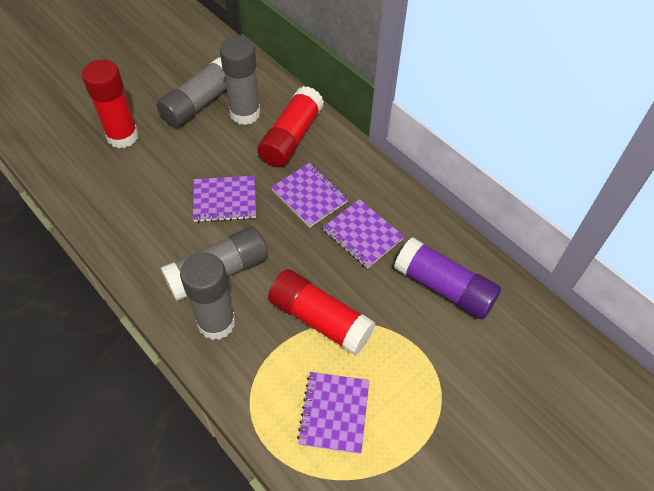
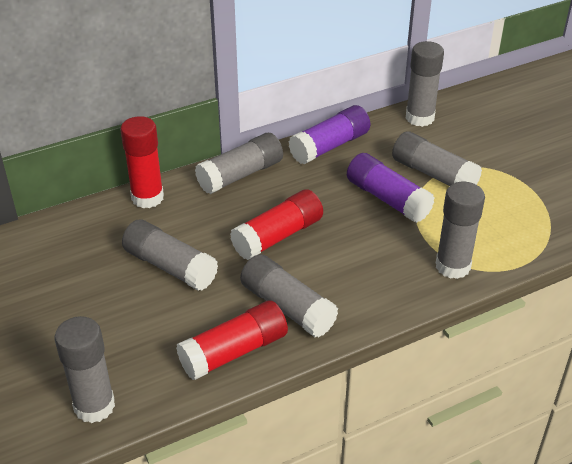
grey glue stick: 4 -> 7
purple glue stick: 1 -> 2
purple notebook: 4 -> 0

